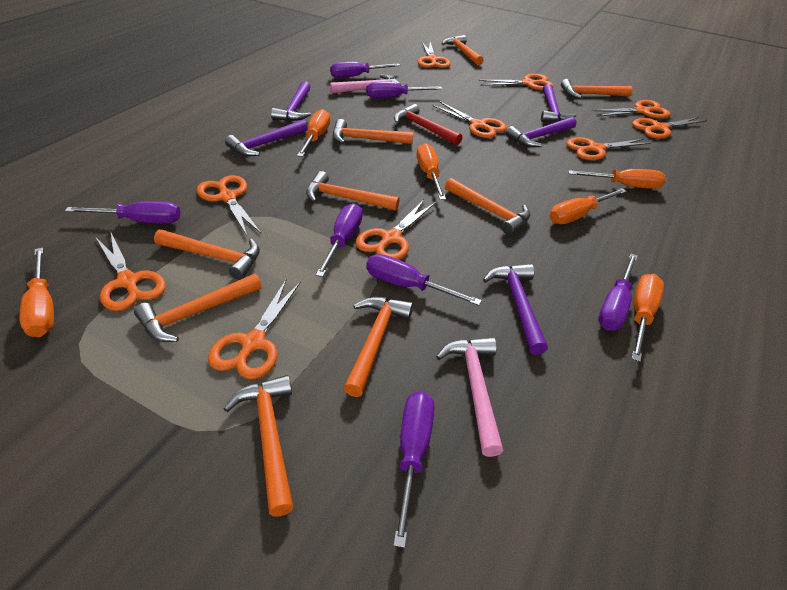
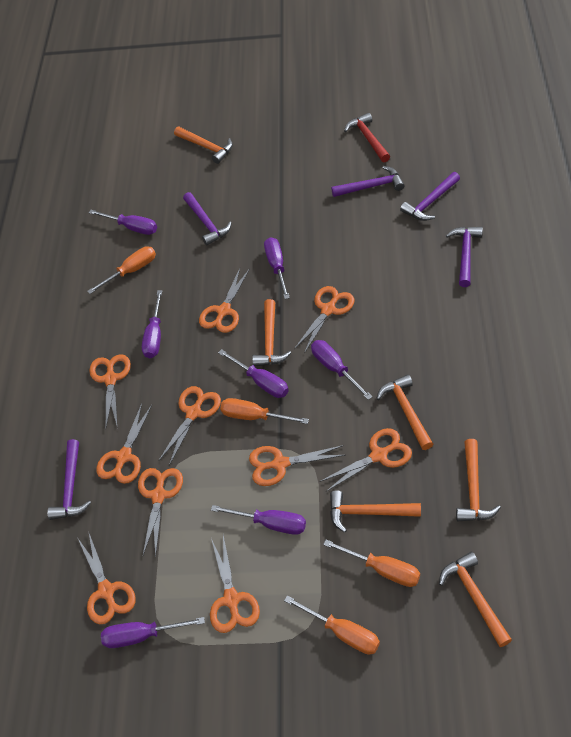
orange hammer: 9 -> 6
orange screwdriver: 6 -> 4
pink hammer: 2 -> 0

